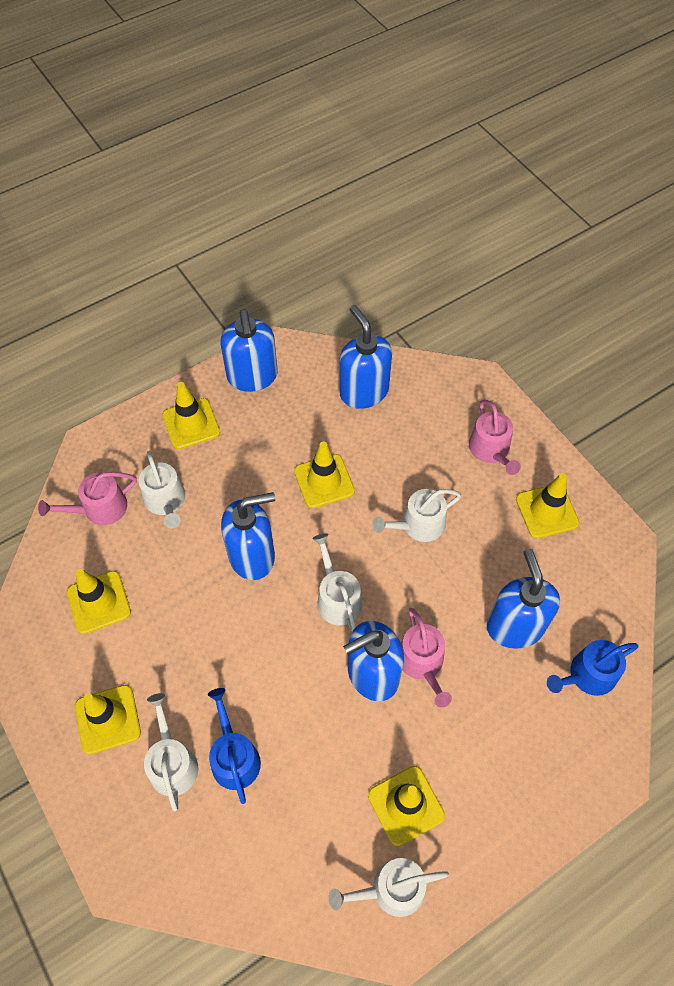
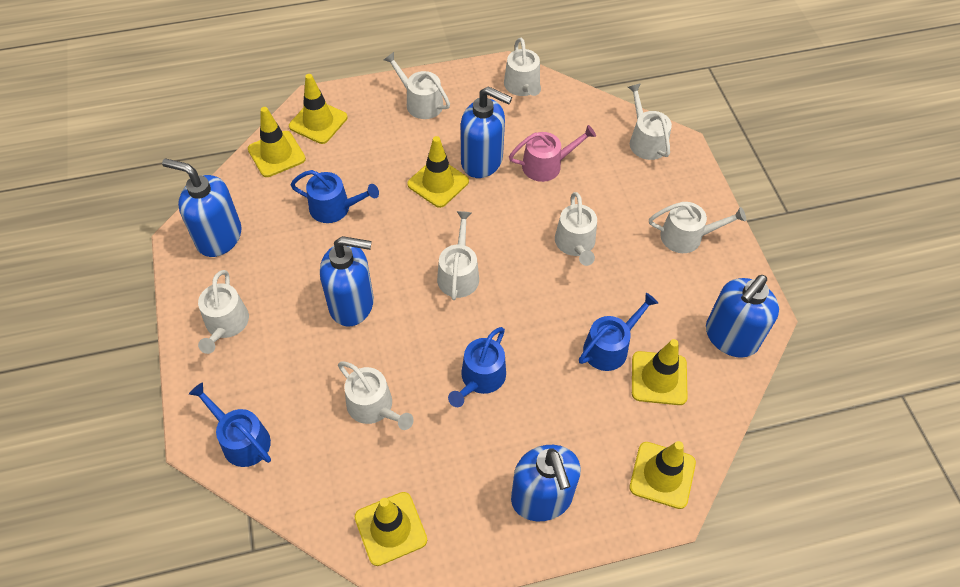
blue watering can: 2 -> 4
pink watering can: 3 -> 1
white watering can: 5 -> 8

